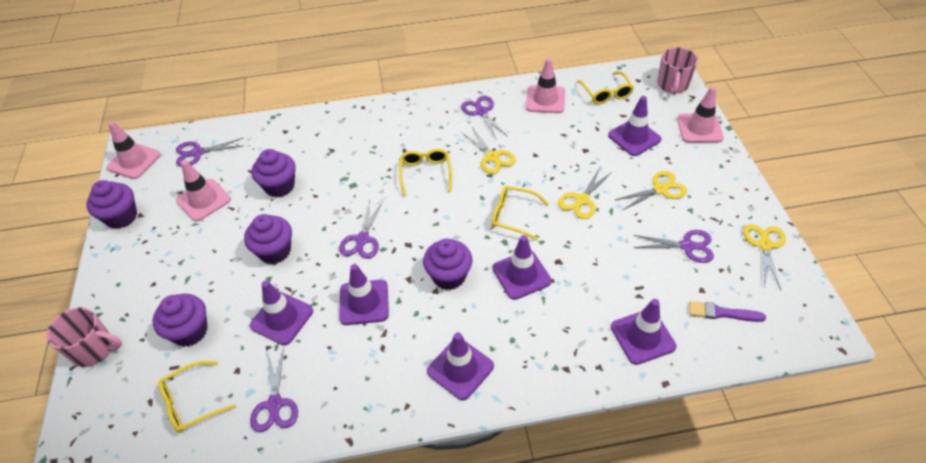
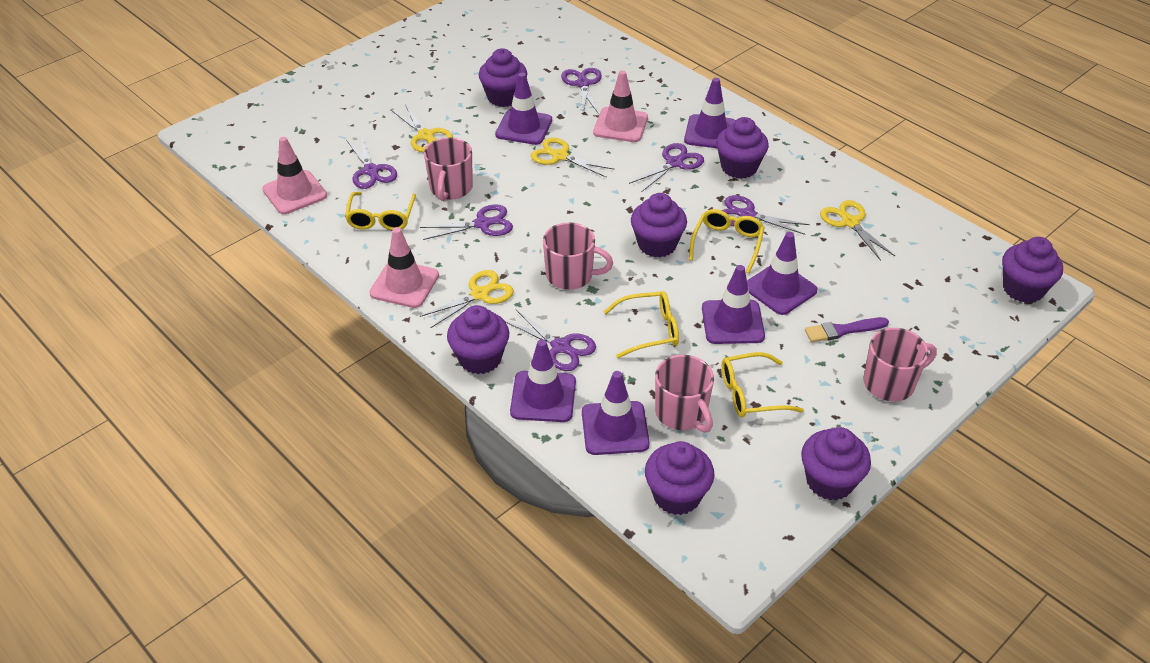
pink mug: 2 -> 4
pink traffic cone: 4 -> 3
purple cupcake: 5 -> 7
purple scissors: 5 -> 6

